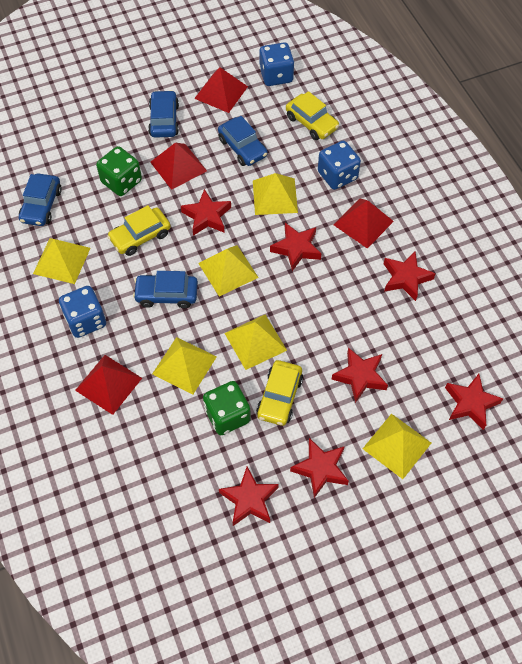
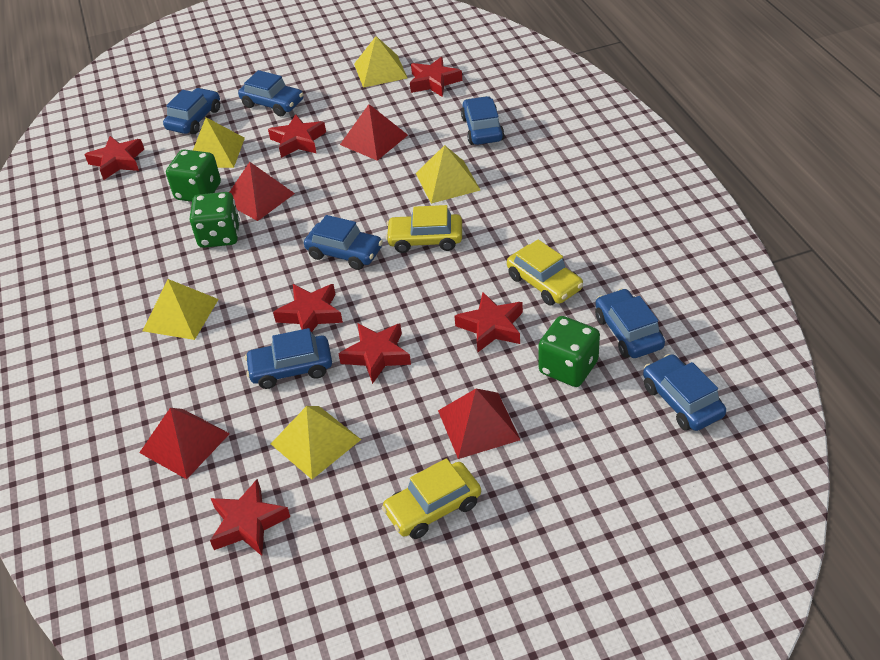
blue car: 4 -> 7
blue dice: 3 -> 0
green dice: 2 -> 3
yellow pyramid: 6 -> 5

